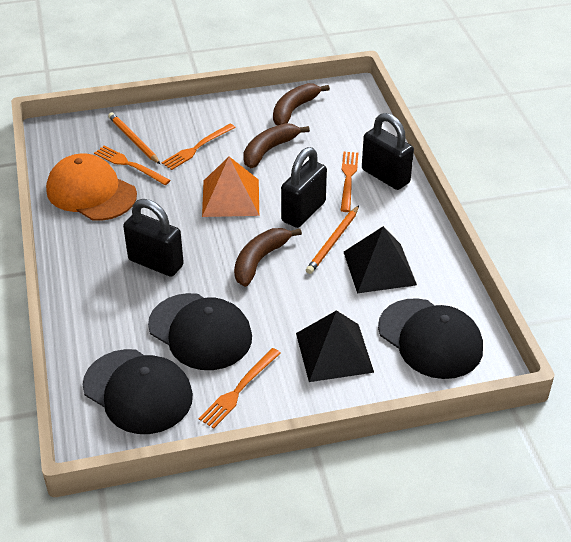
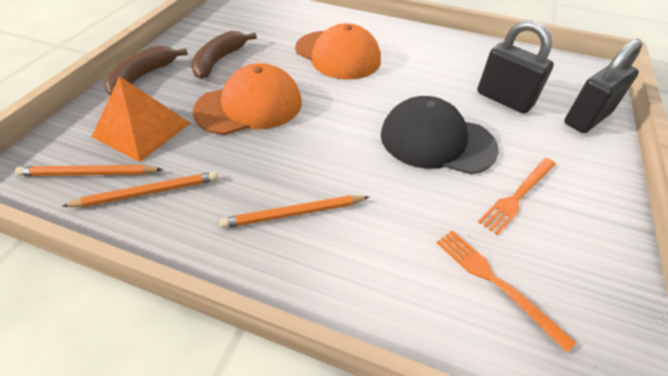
black cap: 3 -> 1
black padlock: 3 -> 2
black pyramid: 2 -> 0
brown banana: 3 -> 2
orange cap: 1 -> 2
orange fork: 4 -> 2
orange pencil: 2 -> 3

